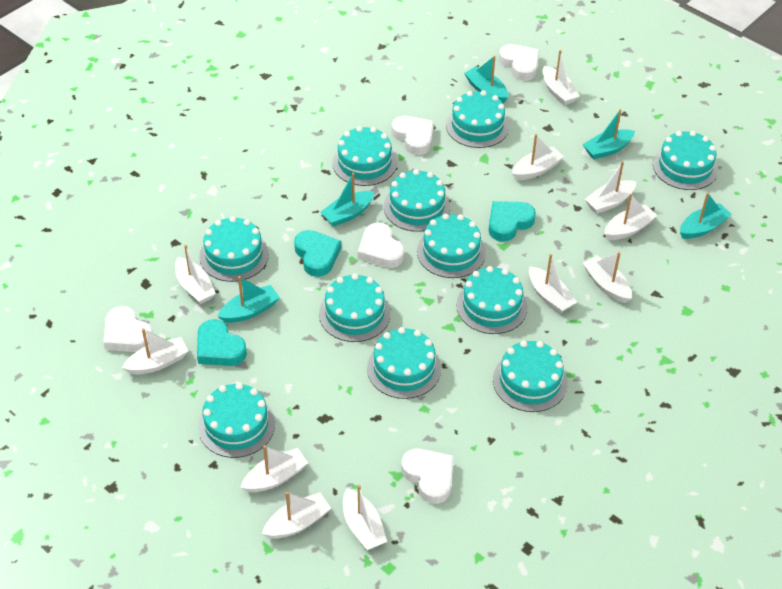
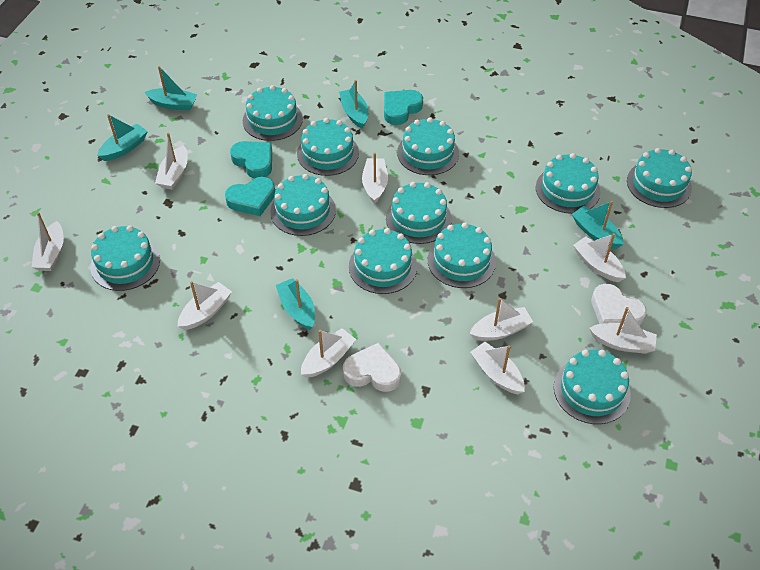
white boat: 11 -> 9
white heart: 5 -> 2

